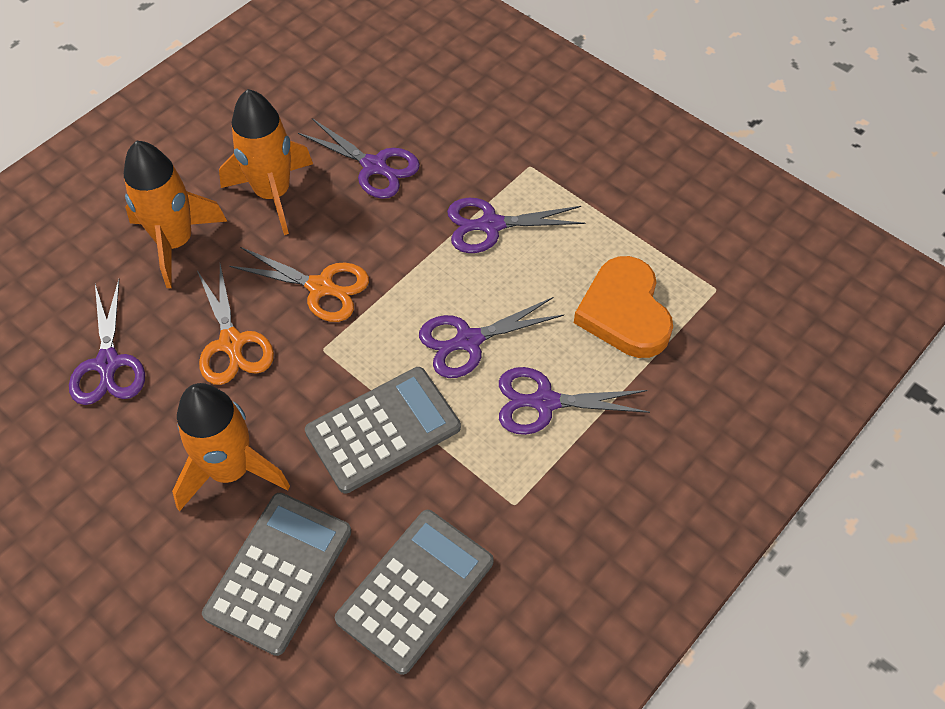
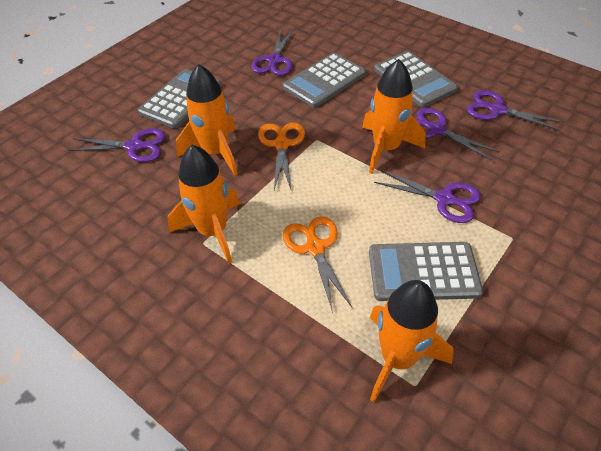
grey calculator: 3 -> 4
orange heart: 1 -> 0
orange rocket: 3 -> 4

